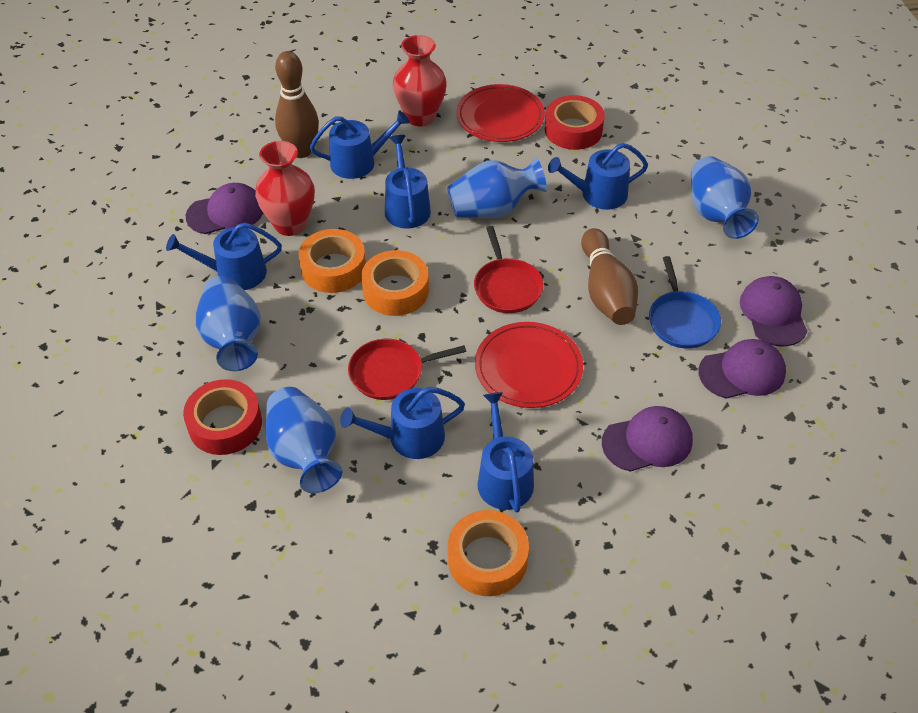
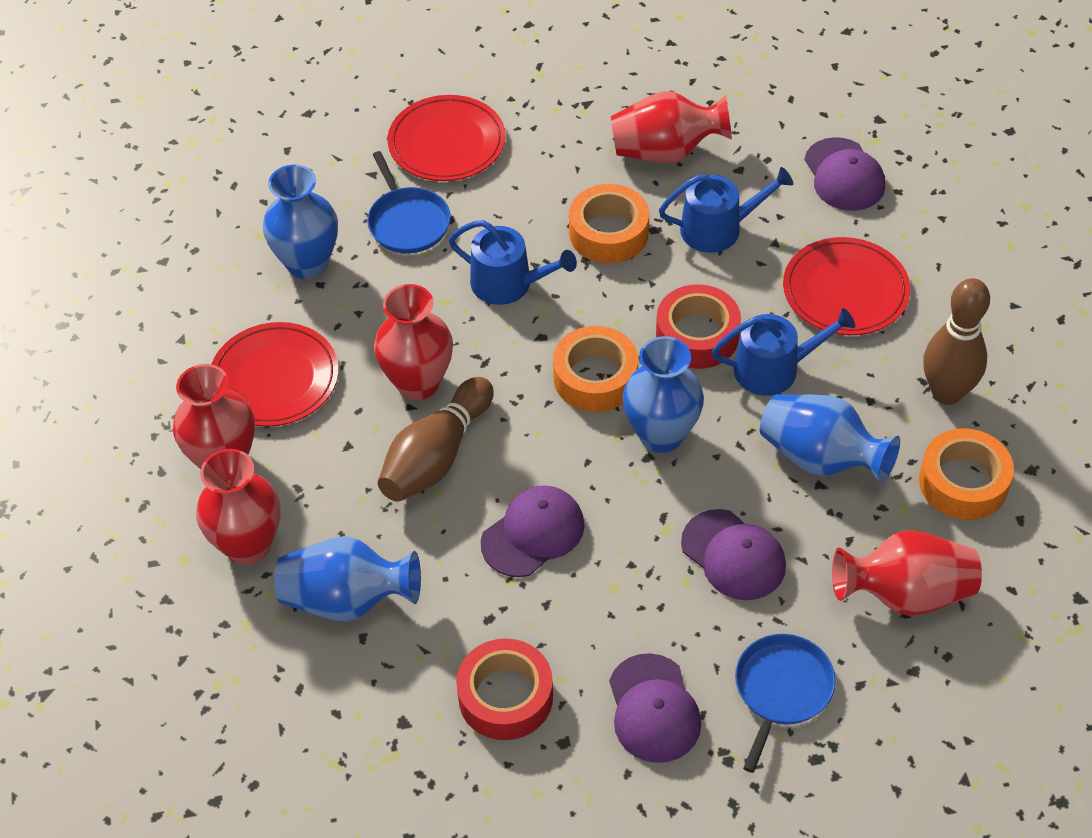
blue pan: 1 -> 2
blue watering can: 6 -> 3
red pan: 2 -> 0
red plate: 2 -> 3
red vase: 2 -> 5

